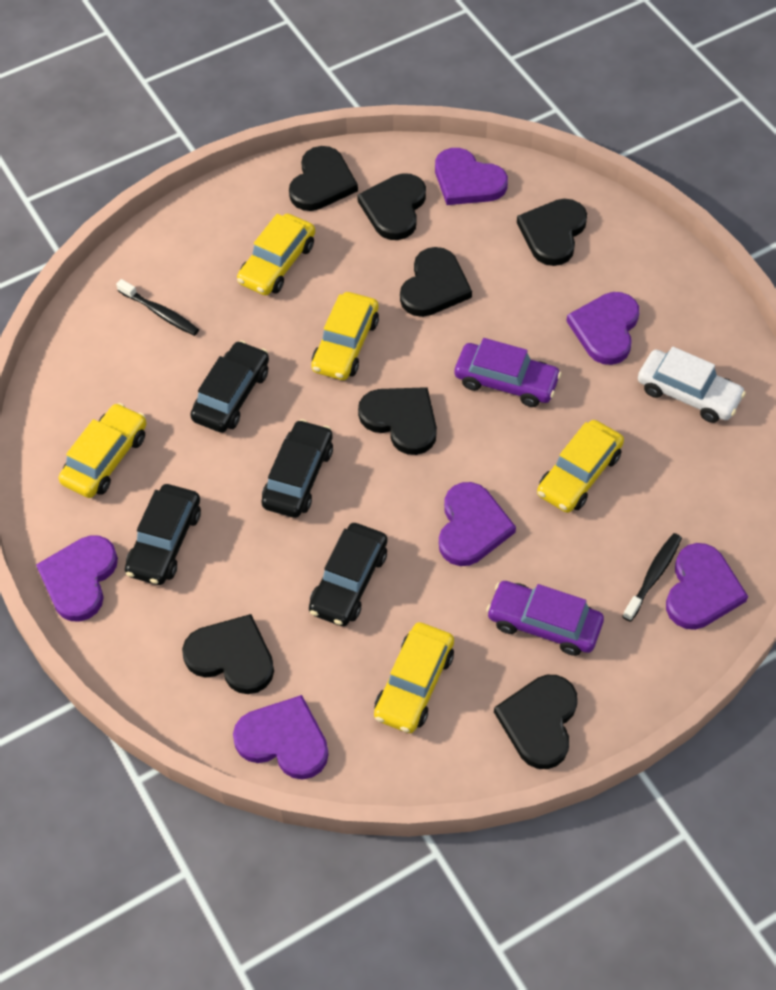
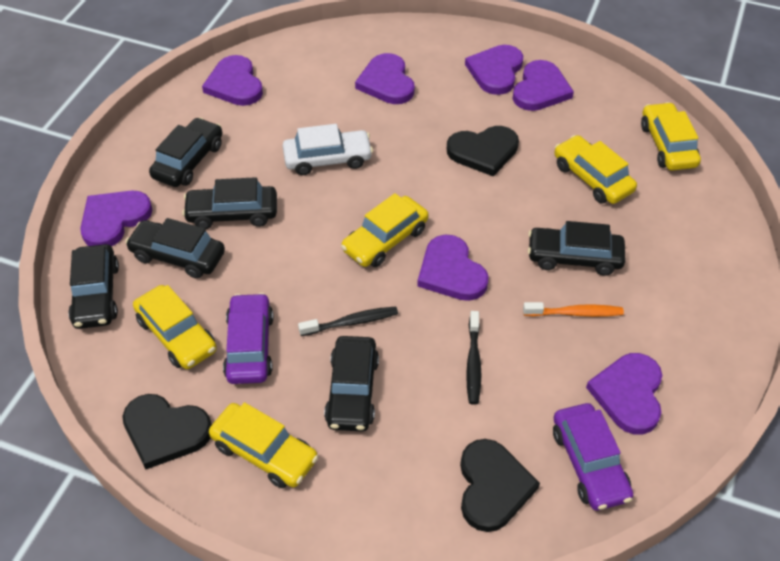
black car: 4 -> 6
black heart: 7 -> 3
orange toothbrush: 0 -> 1
purple heart: 6 -> 7

